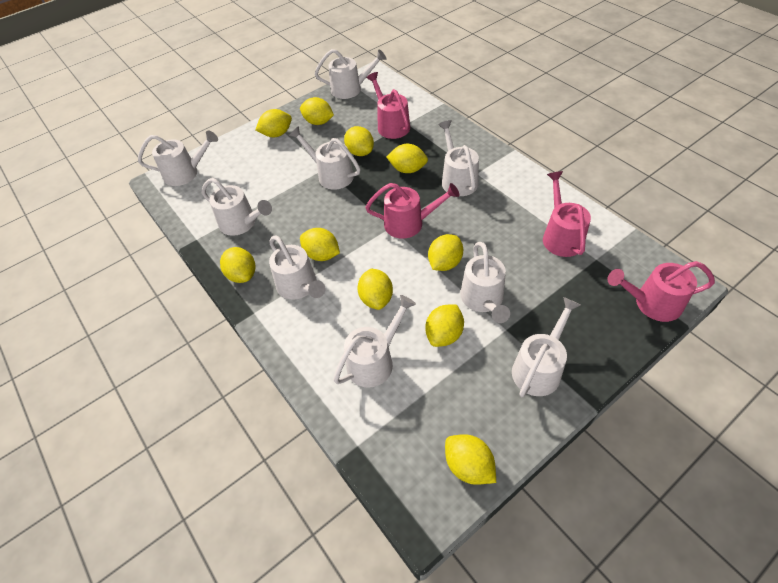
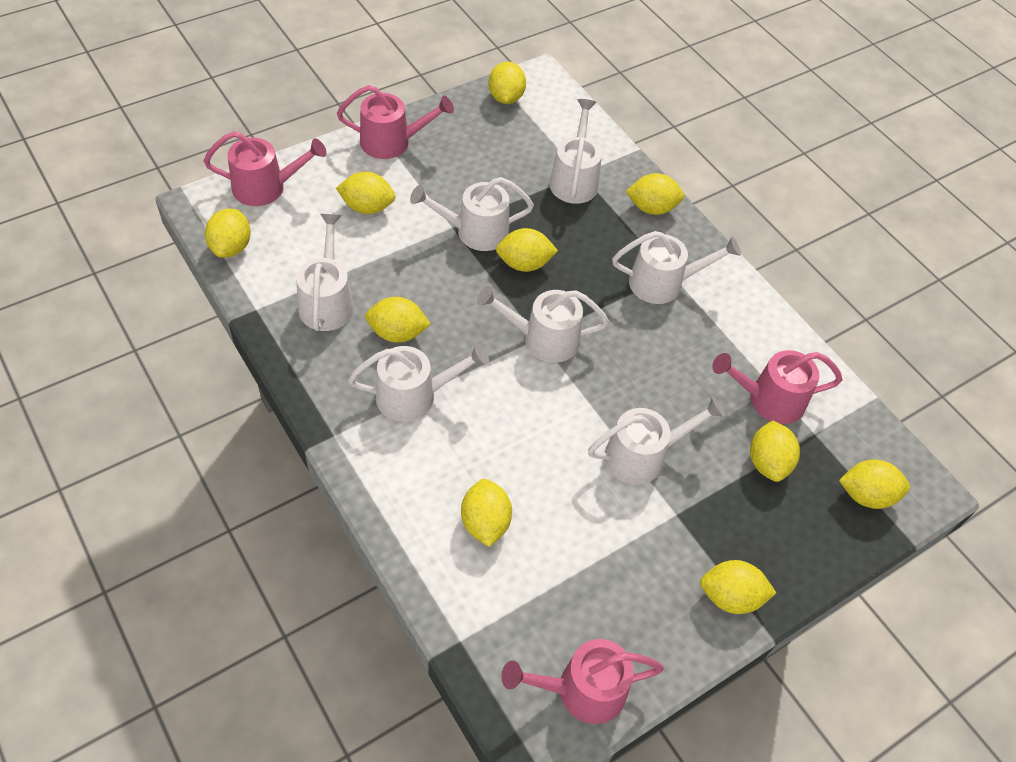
white watering can: 9 -> 7

